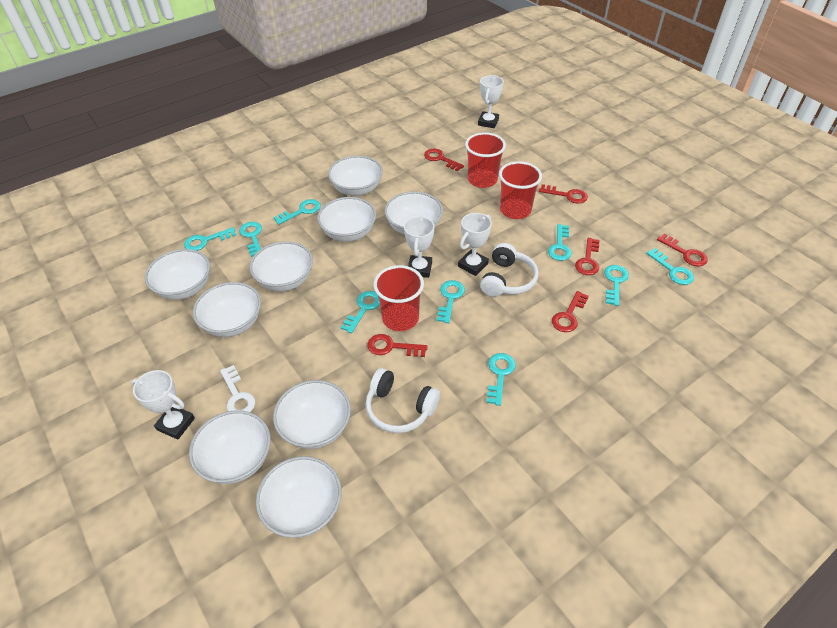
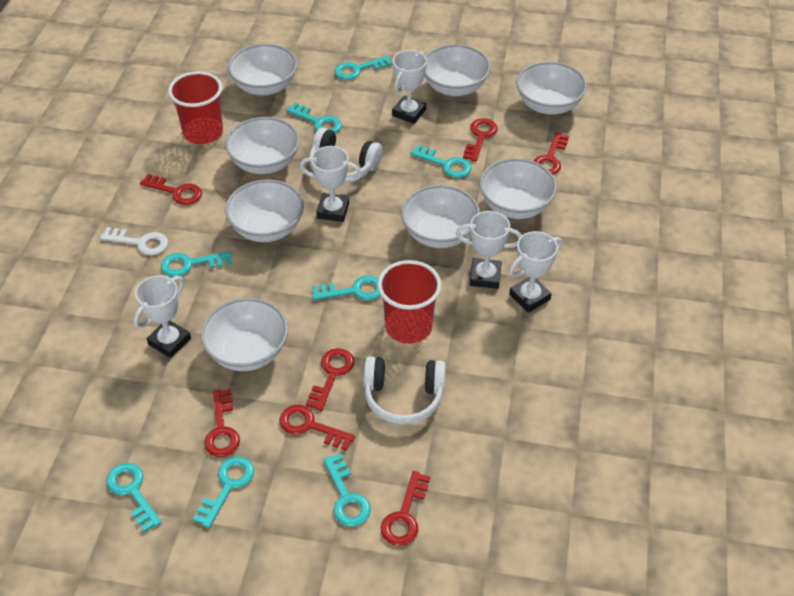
red cup: 3 -> 2
red key: 6 -> 7
turquoise key: 9 -> 8
white bowl: 9 -> 8
white trophy: 4 -> 5

